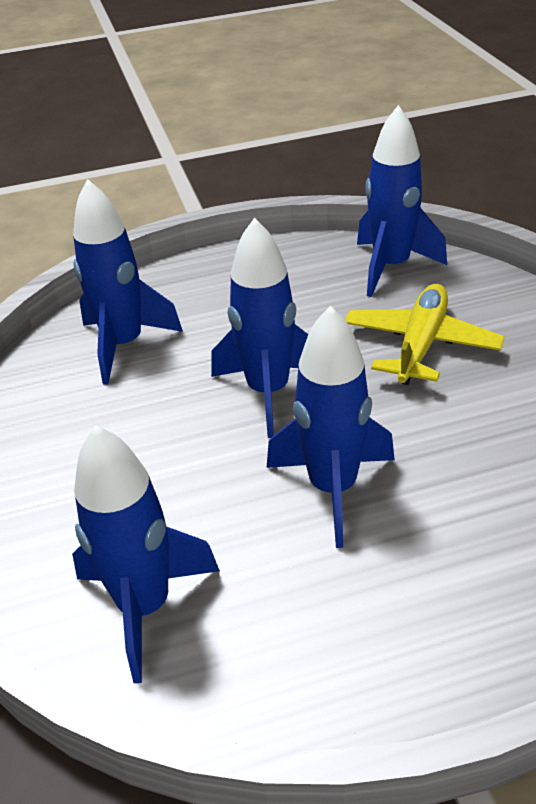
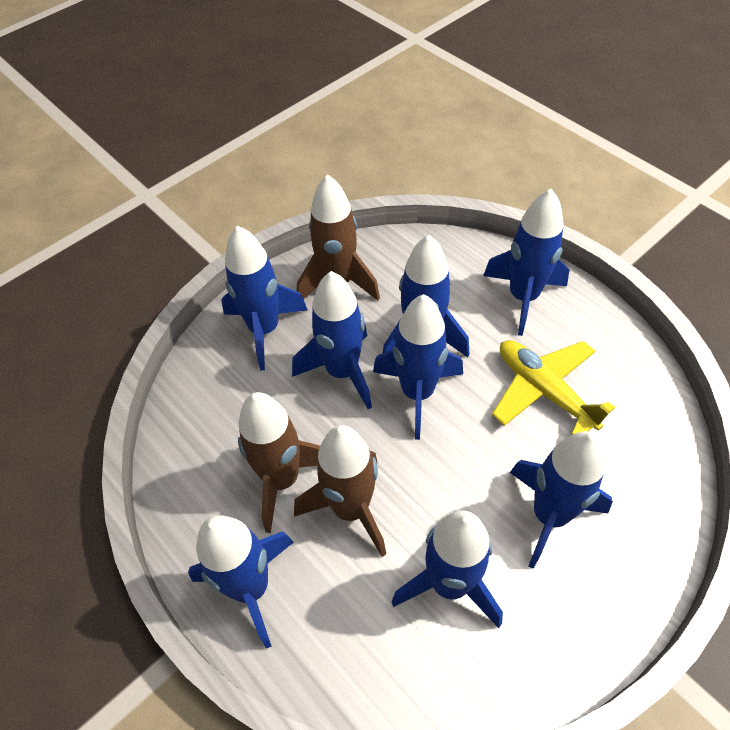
blue rocket: 5 -> 8
brown rocket: 0 -> 3

